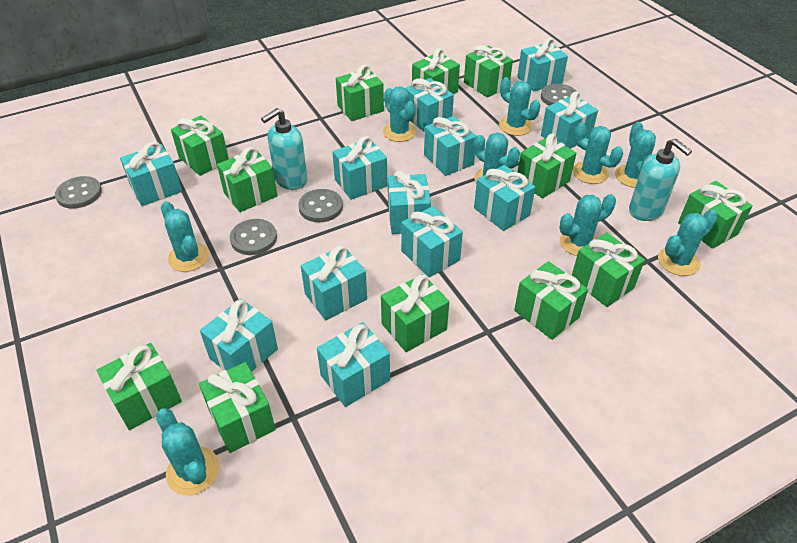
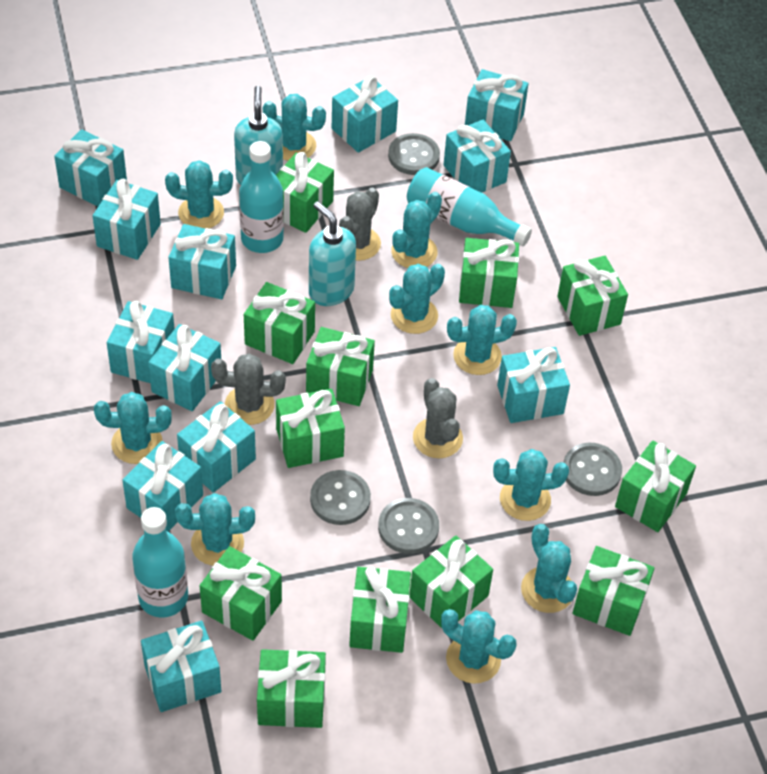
grey cactus: 0 -> 3
turquoise bottle: 0 -> 3
turquoise cactus: 9 -> 10

